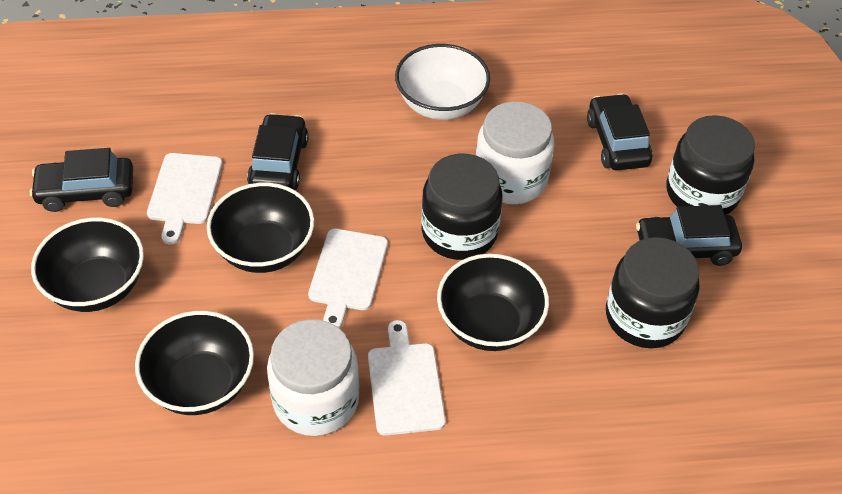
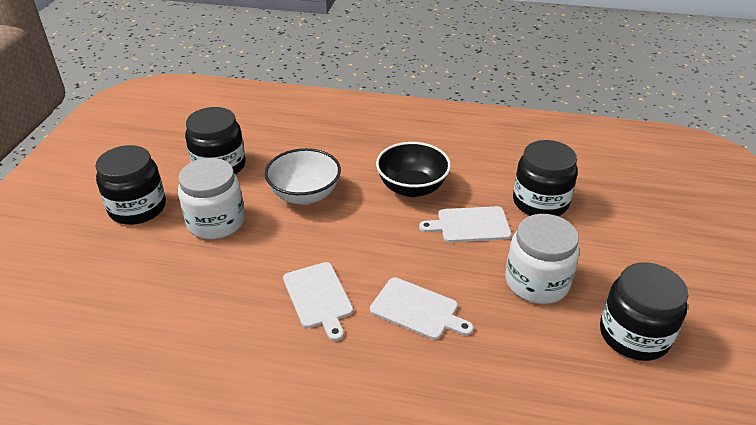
black bowl: 4 -> 1
black car: 4 -> 0
black jar: 3 -> 4

